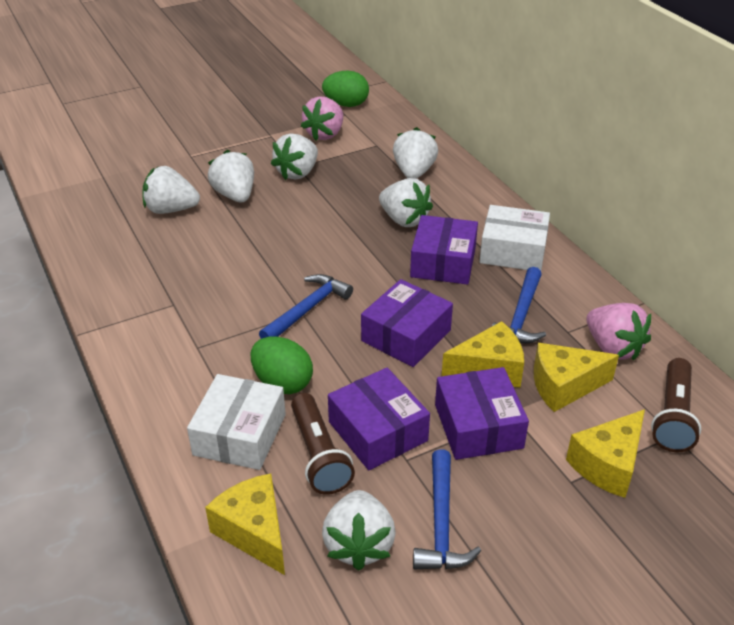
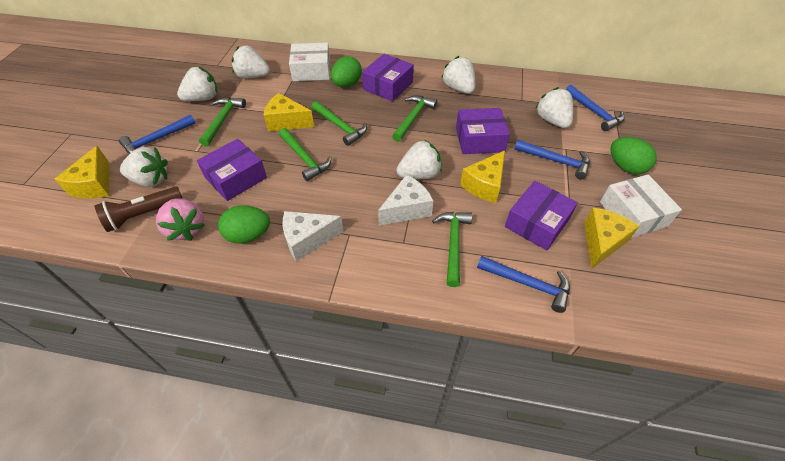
blue hammer: 3 -> 4
brown flashlight: 2 -> 1
green egg: 2 -> 3
green hammer: 0 -> 5
pink strawberry: 2 -> 1
white cheese: 0 -> 2

